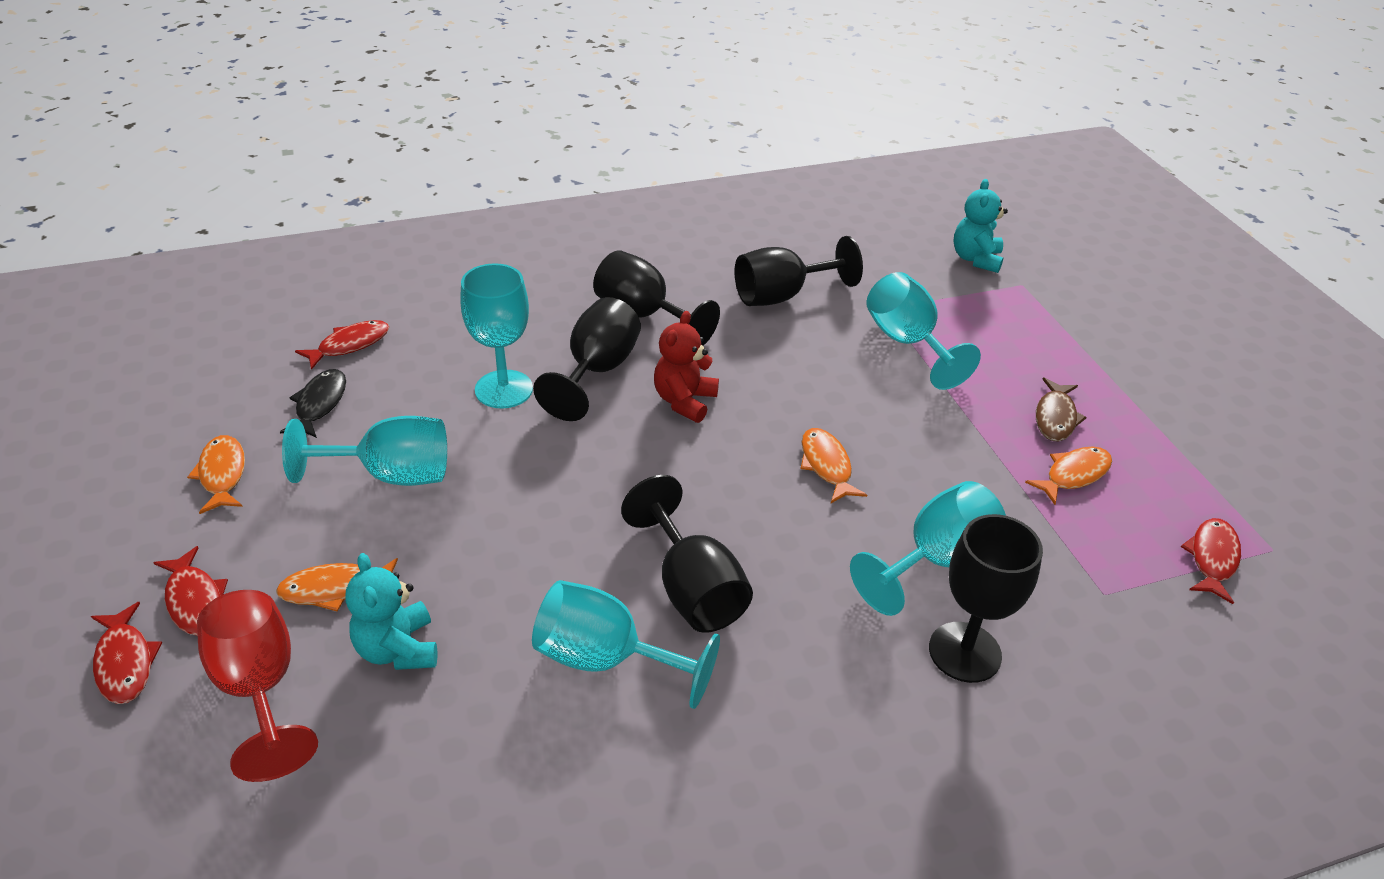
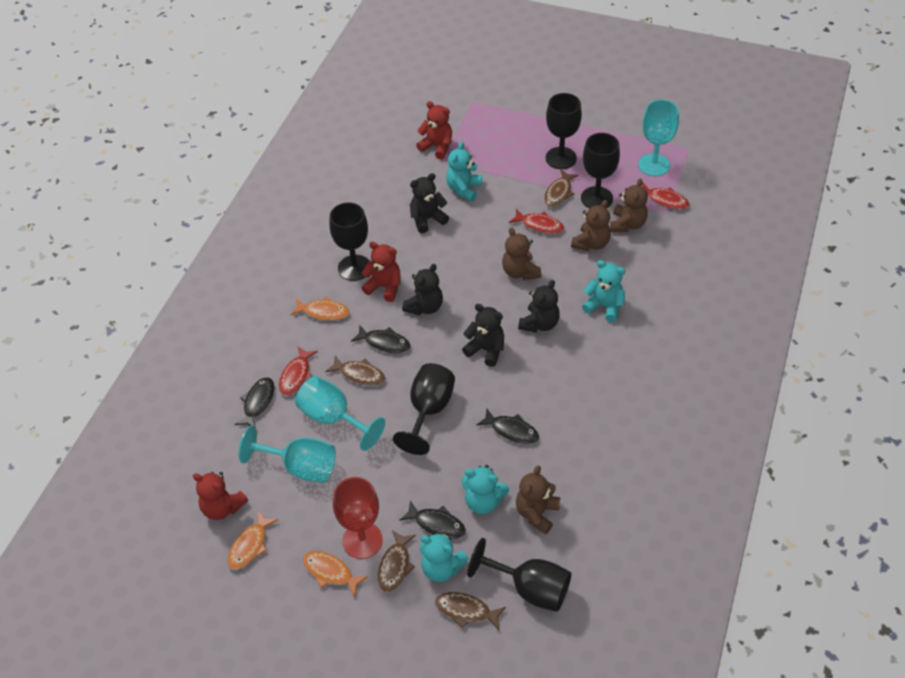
black fish: 1 -> 4
black teddy bear: 0 -> 4
brown fish: 1 -> 4
brown teddy bear: 0 -> 4
orange fish: 4 -> 3
red fish: 4 -> 3
red teddy bear: 1 -> 3
turquoise goblet: 5 -> 3
turquoise teddy bear: 2 -> 4

